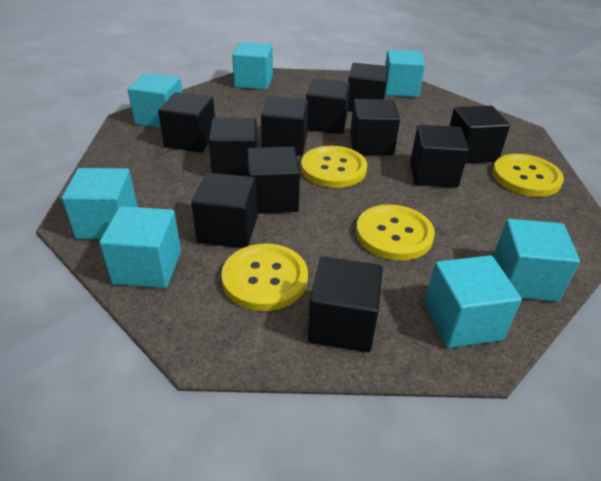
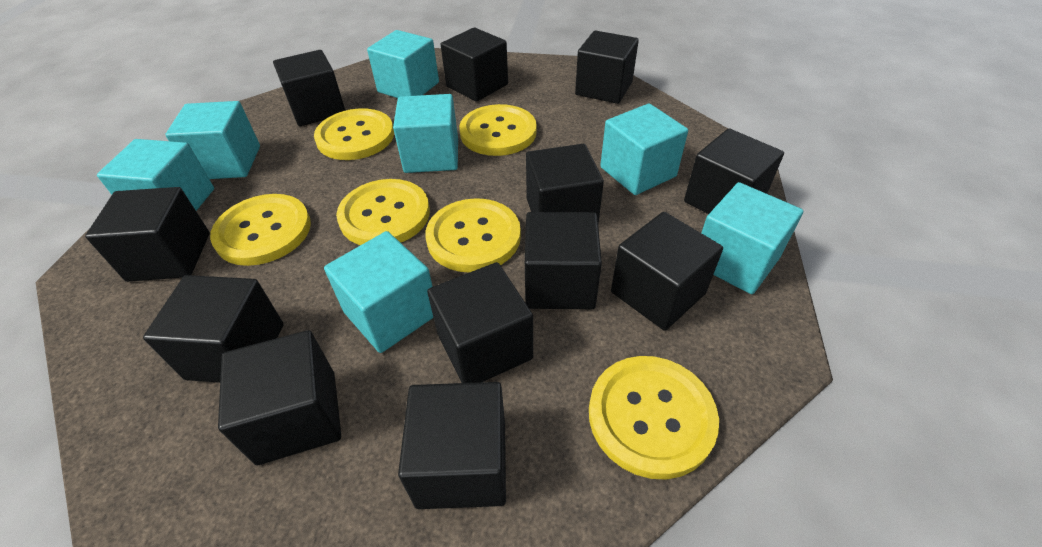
black cube: 11 -> 12
yellow button: 4 -> 6

